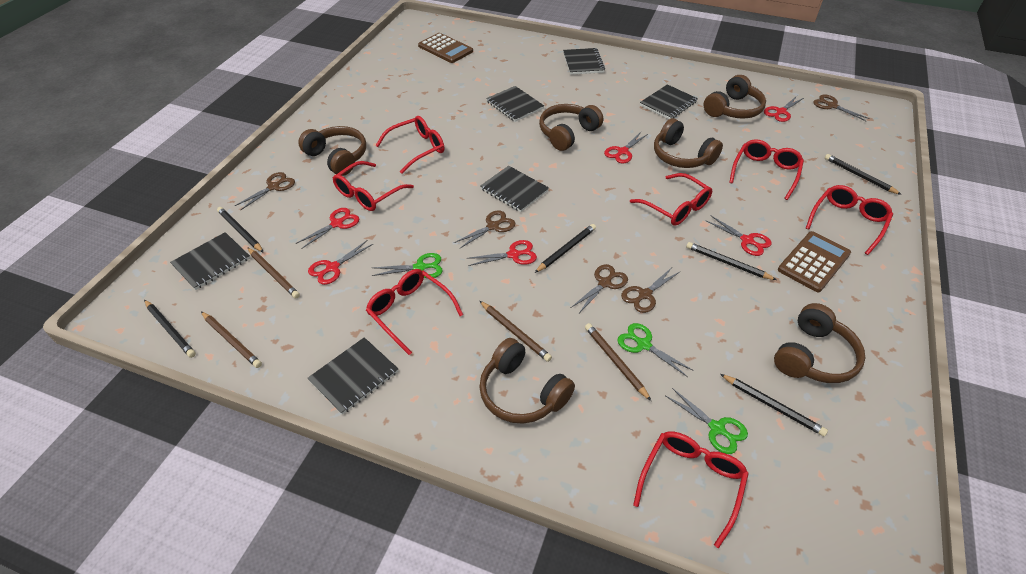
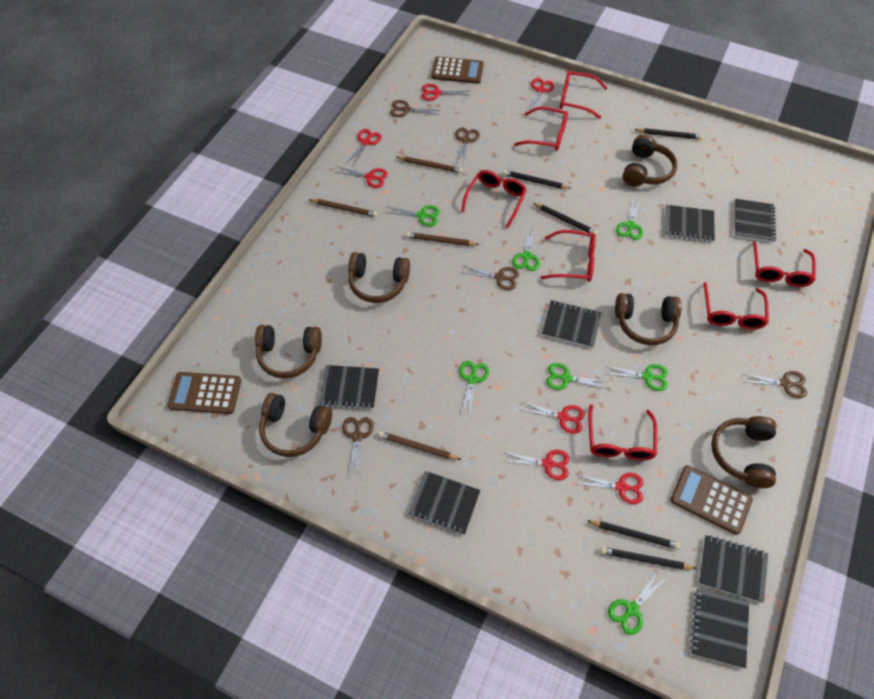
black notebook: 6 -> 7
black pencil: 6 -> 5
brown calculator: 2 -> 3
green scissors: 3 -> 7
red scissors: 6 -> 7

